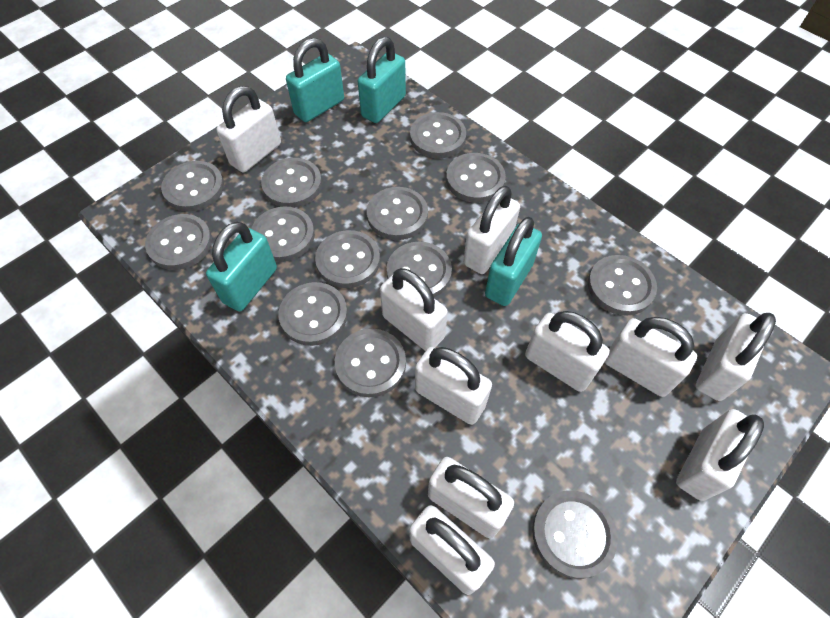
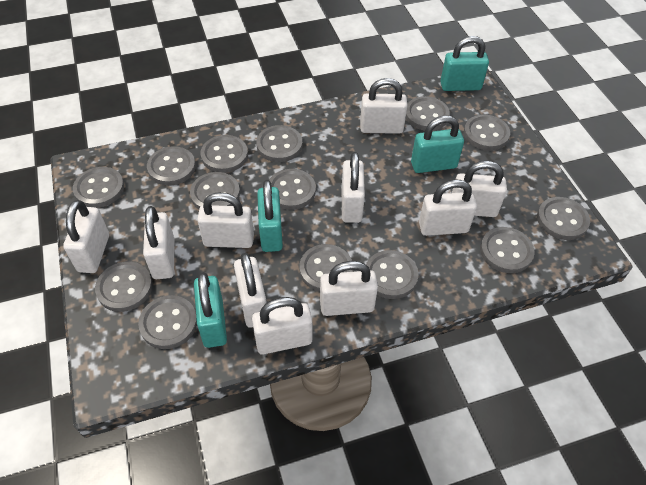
grey button: 13 -> 14

